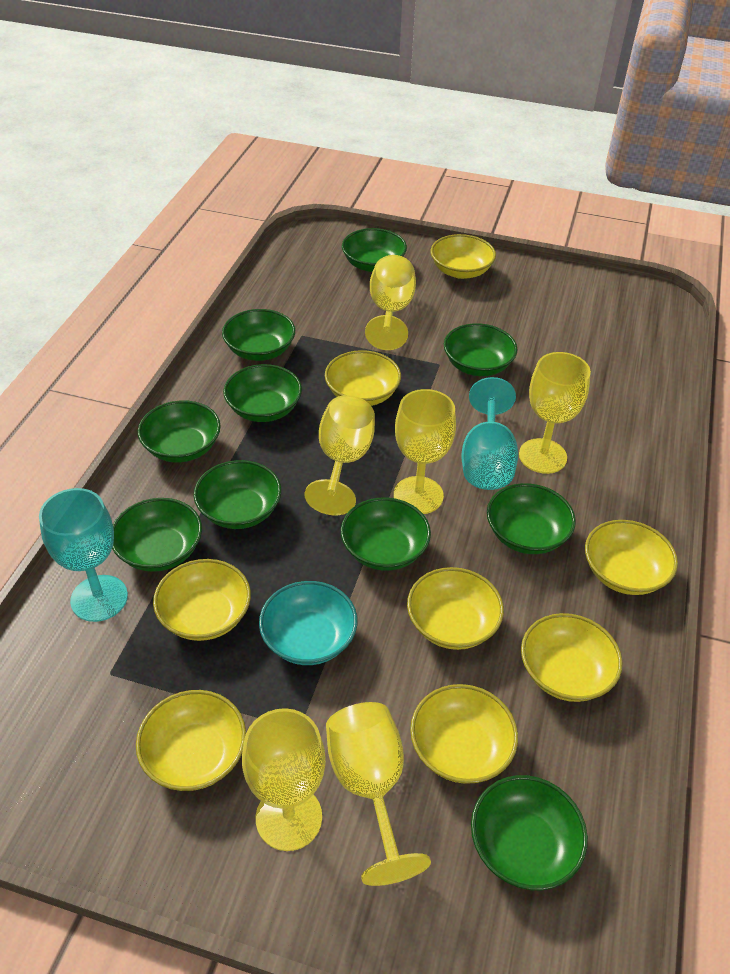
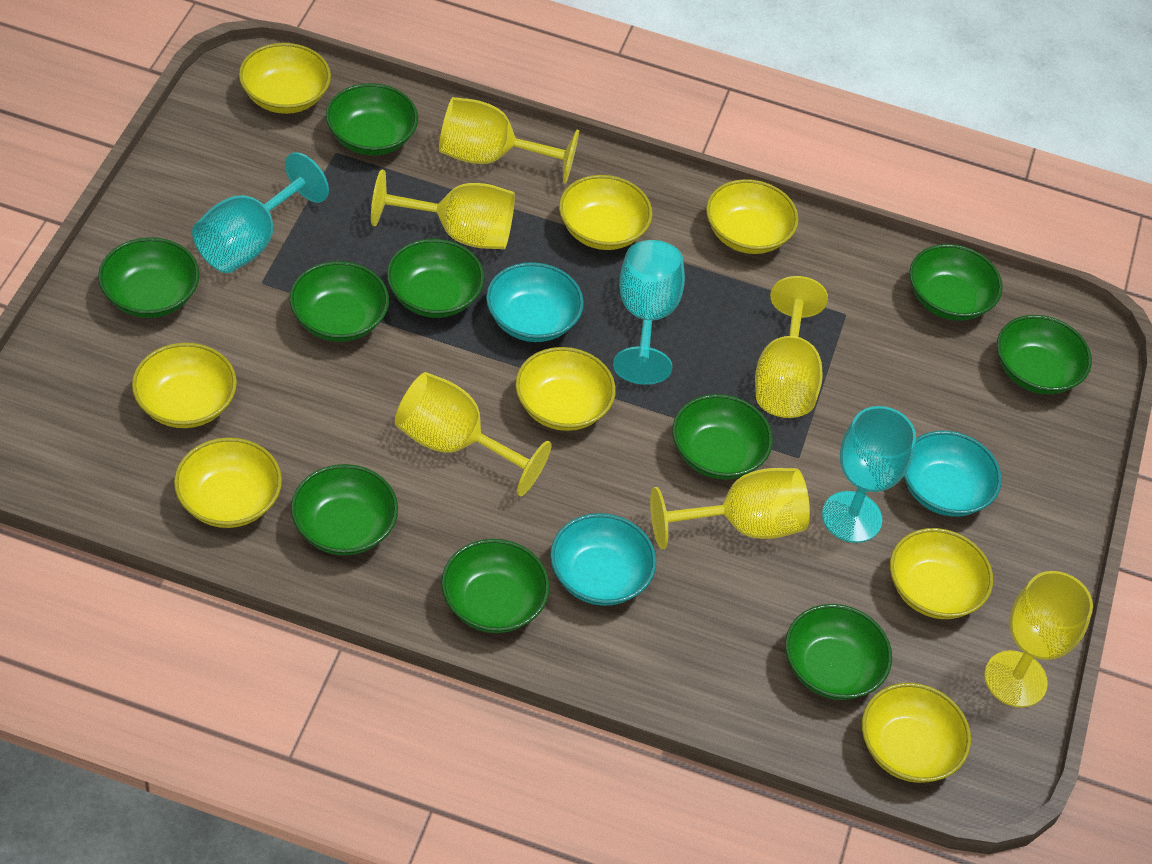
turquoise bowl: 1 -> 3
turquoise goblet: 2 -> 3

